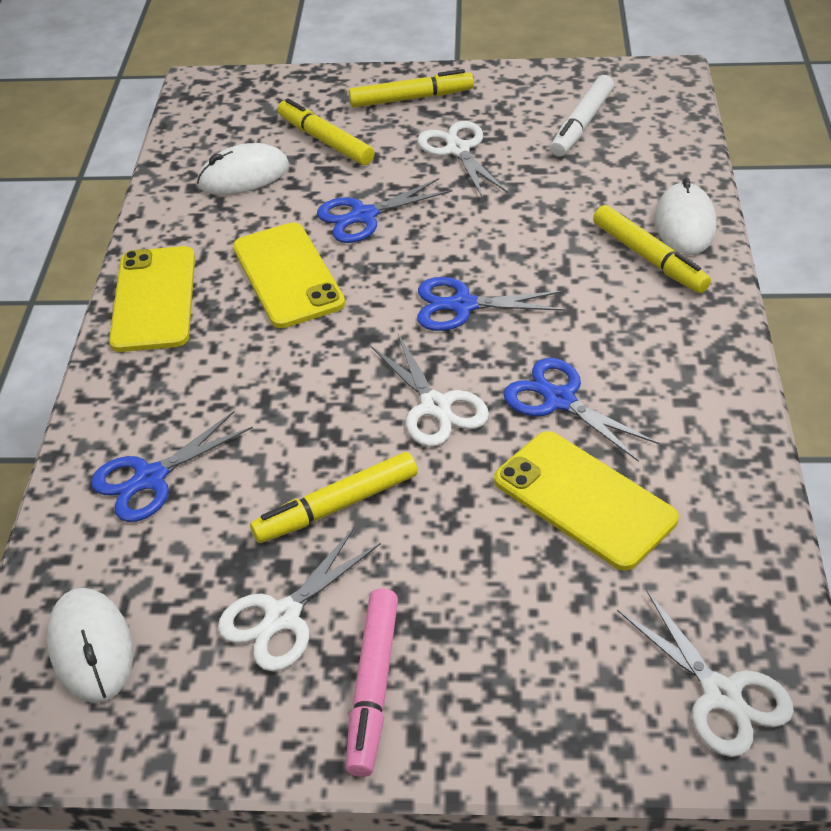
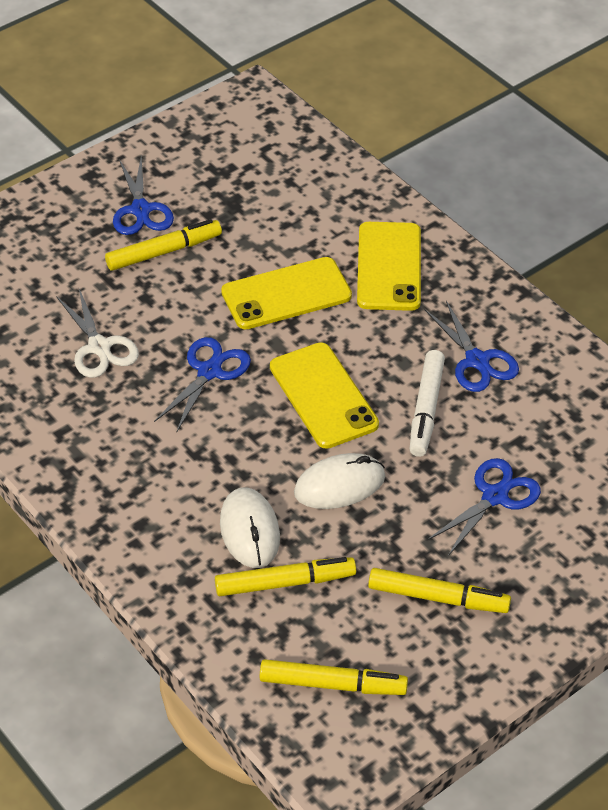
pink marker: 1 -> 0
white mouse: 3 -> 2
white scissors: 4 -> 1

